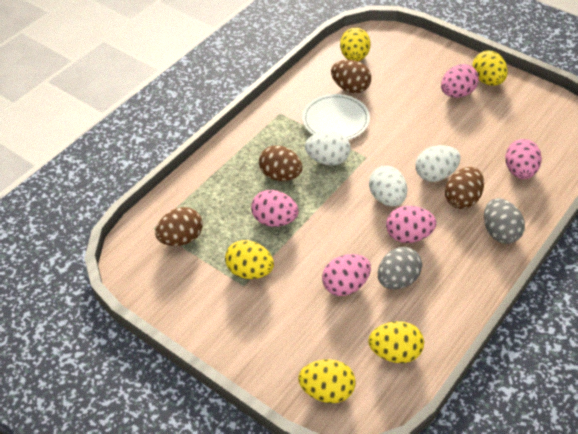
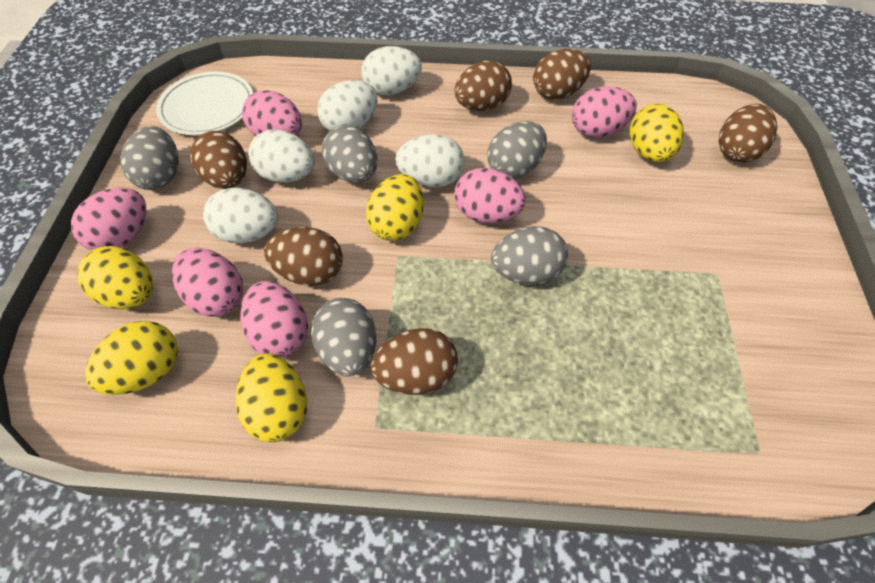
brown egg: 4 -> 6
grey egg: 2 -> 5
pink egg: 5 -> 6
white egg: 3 -> 5

